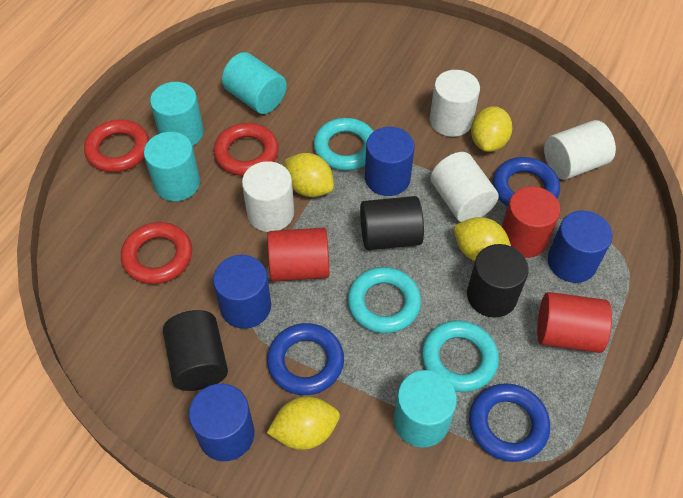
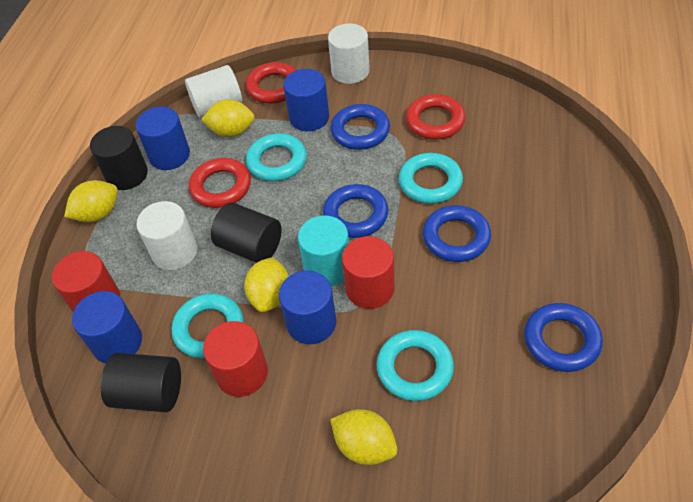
blue ring: 3 -> 4
turquoise cylinder: 4 -> 1
turquoise ring: 3 -> 4
white cylinder: 4 -> 3

